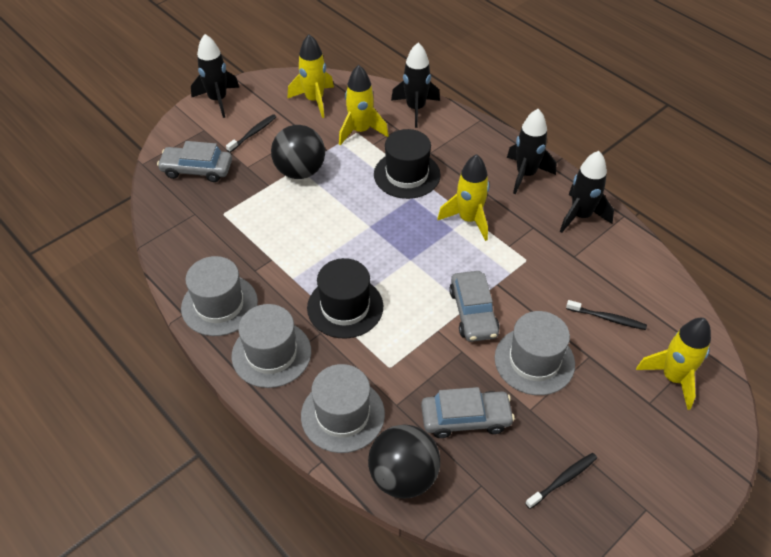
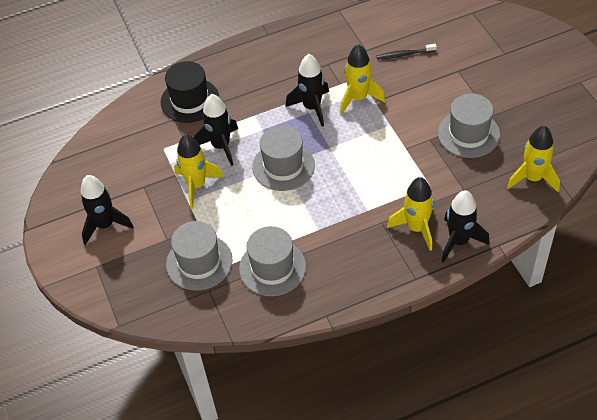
black ball: 2 -> 0
black hat: 2 -> 1
black toothbrush: 3 -> 1
grey car: 3 -> 0

